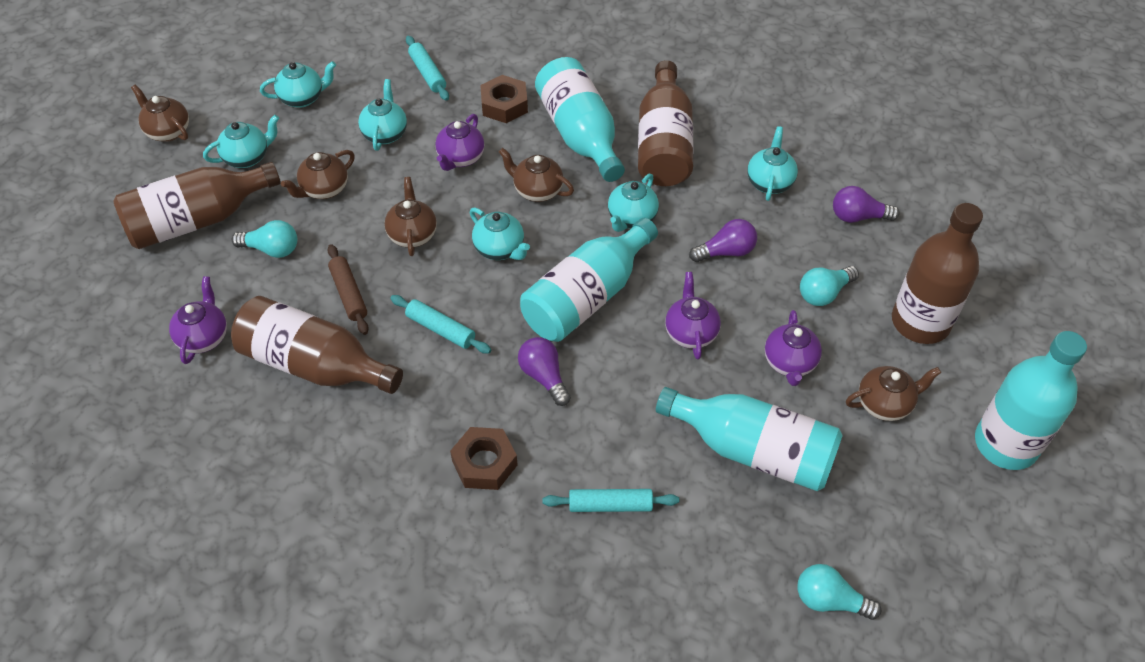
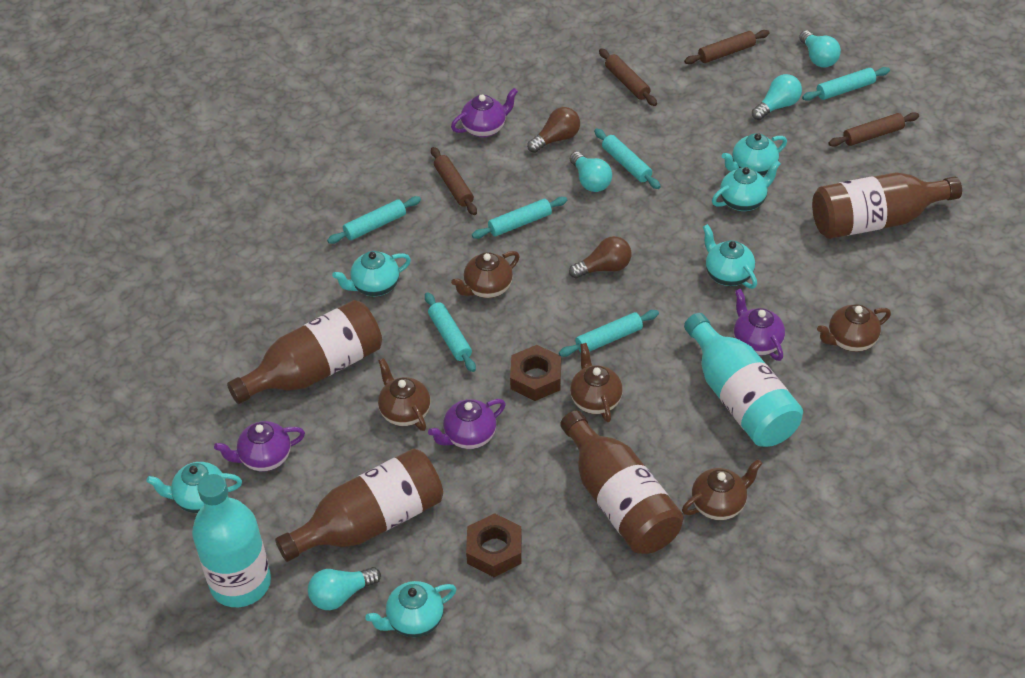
brown light bulb: 0 -> 2
brown rolling pin: 1 -> 4
purple light bulb: 3 -> 0
turquoise bottle: 4 -> 2
turquoise light bulb: 3 -> 4
turquoise rolling pin: 3 -> 6

